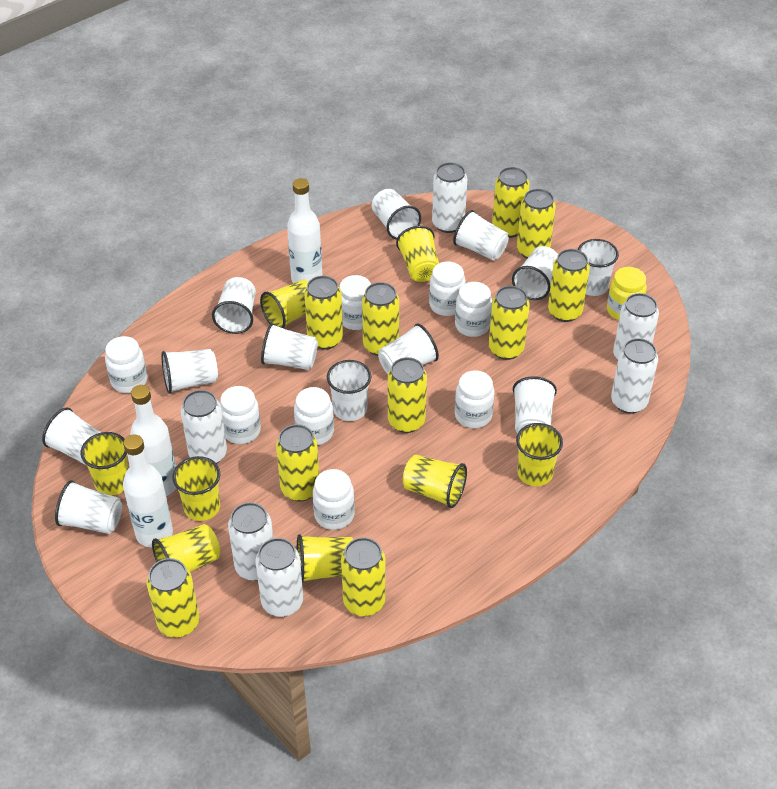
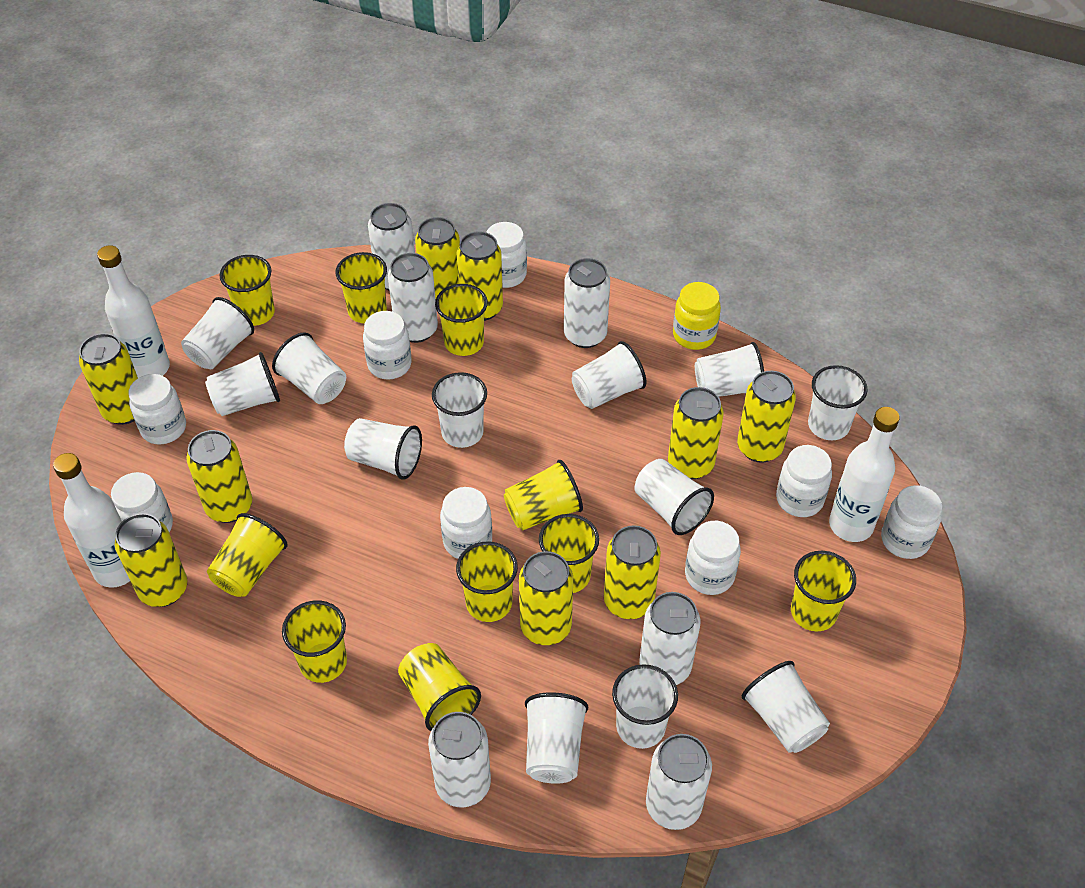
yellow can: 10 -> 9
yellow cup: 8 -> 10

